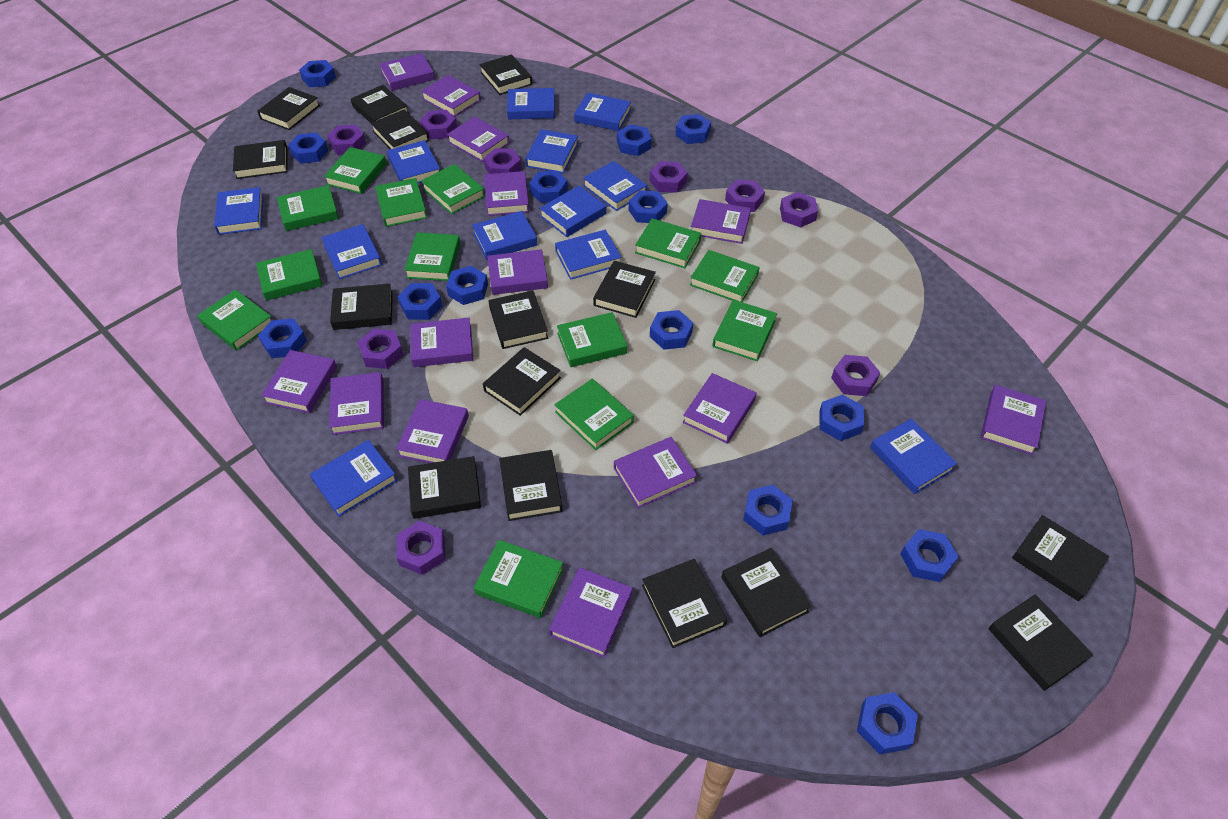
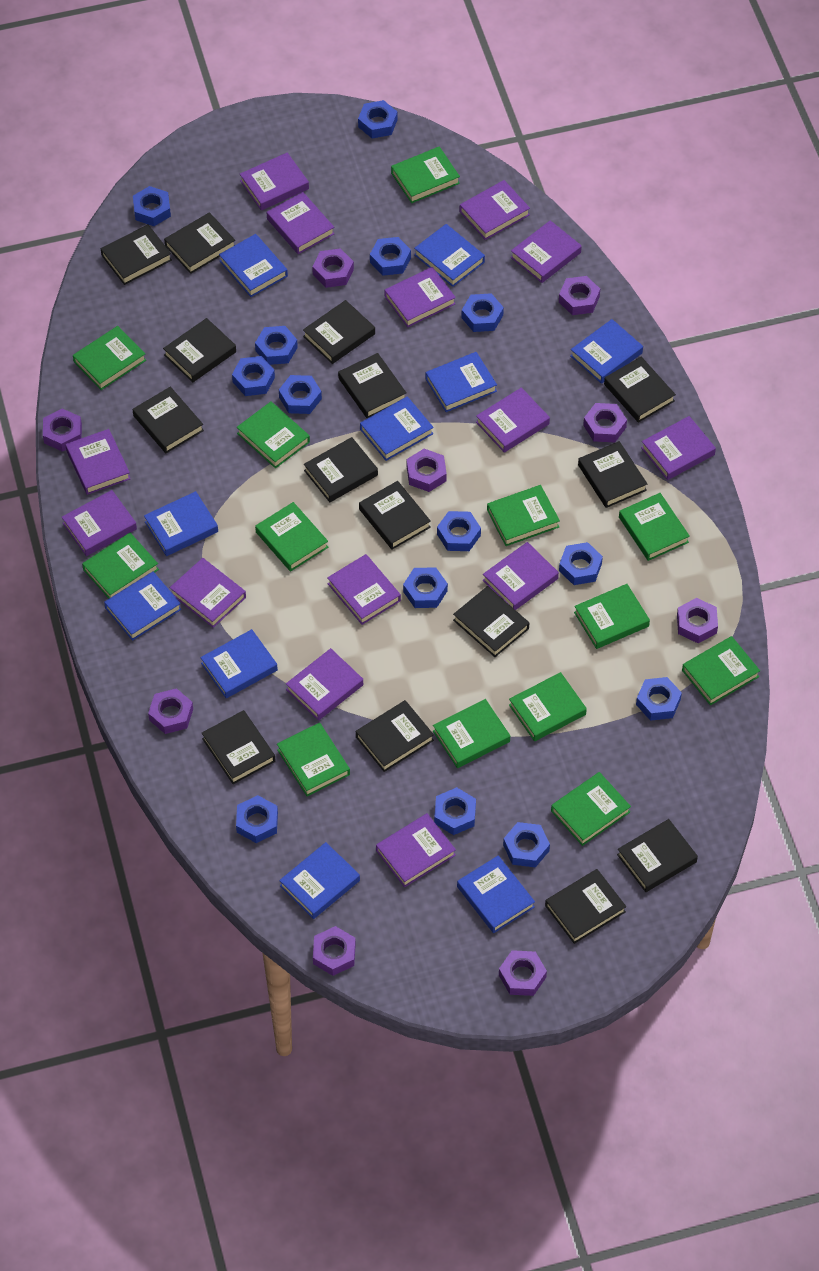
blue book: 12 -> 10

